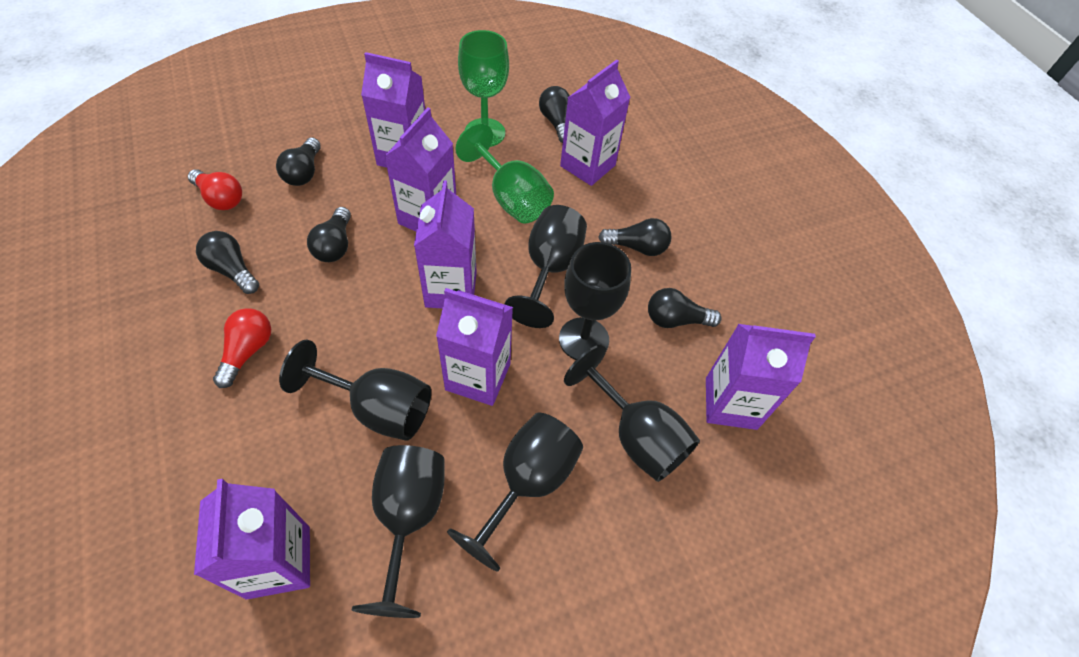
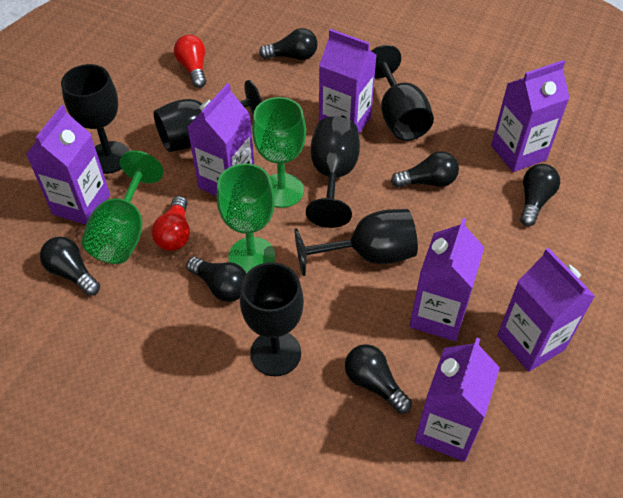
green goblet: 2 -> 3

